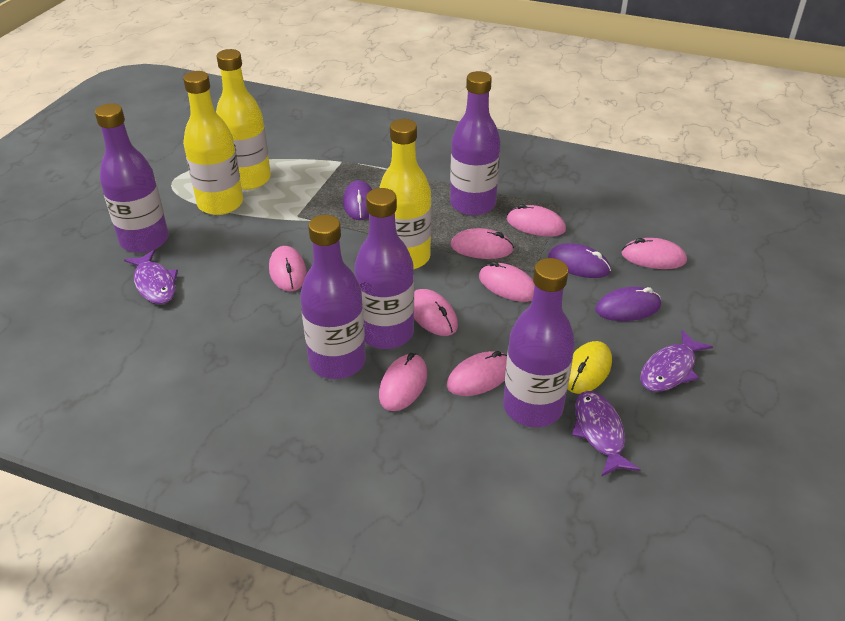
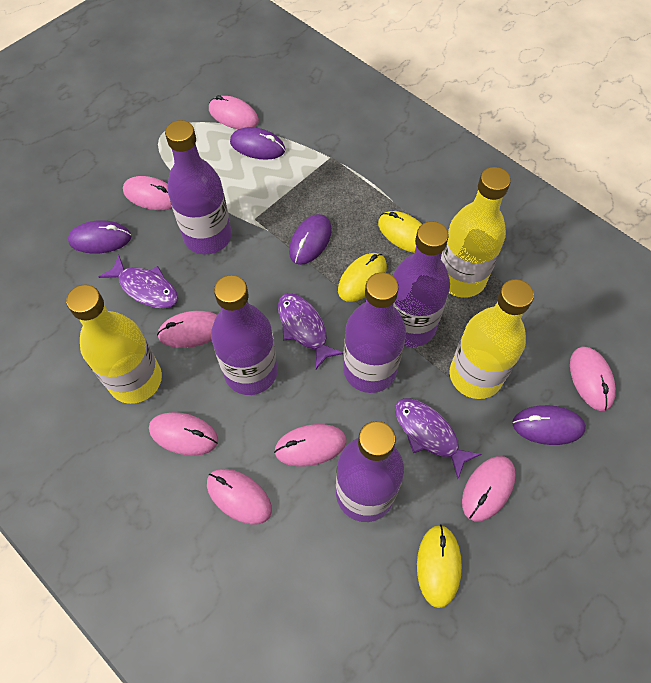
purple mouse: 3 -> 4
yellow mouse: 1 -> 3

